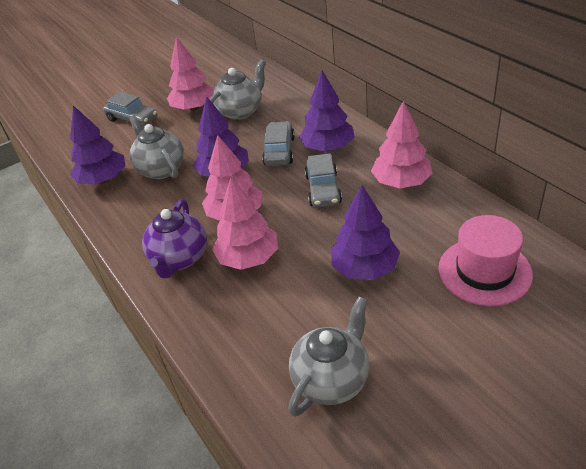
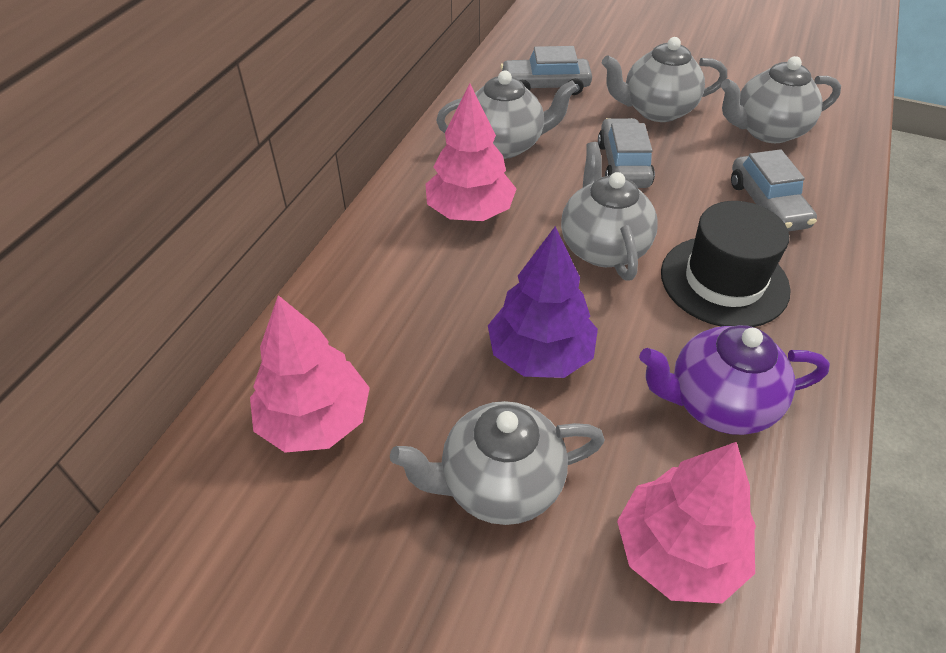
black hat: 0 -> 1
grey teapot: 3 -> 5
pink hat: 1 -> 0
pink tree: 4 -> 3
purple tree: 4 -> 1

